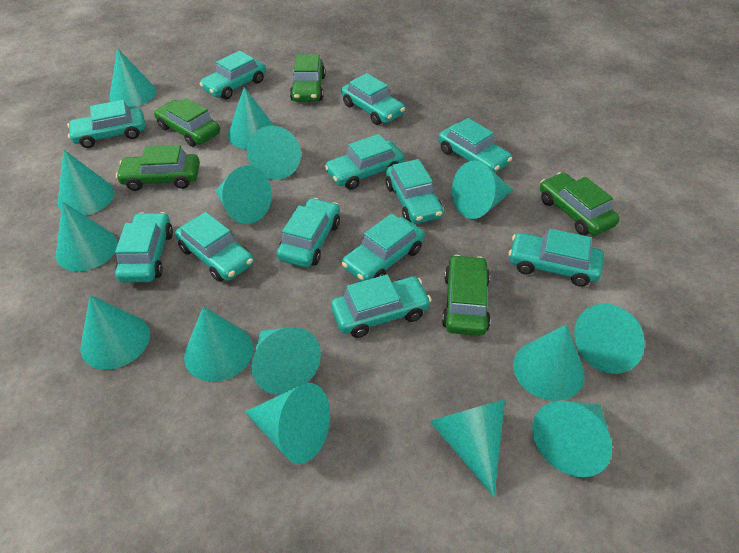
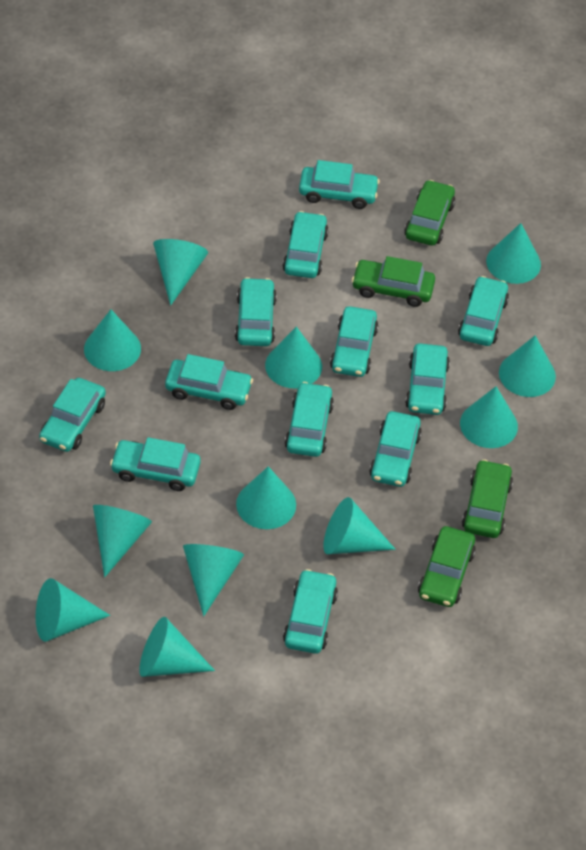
green car: 5 -> 4
turquoise cone: 15 -> 12

